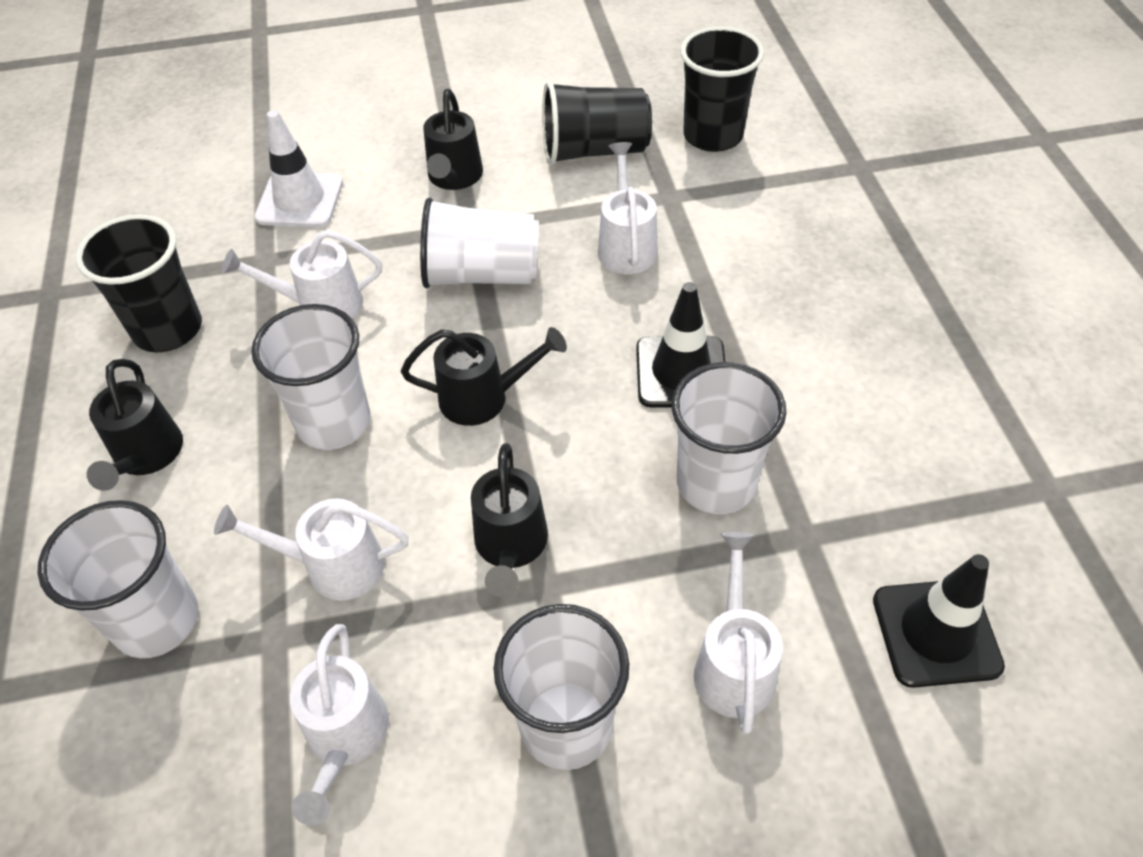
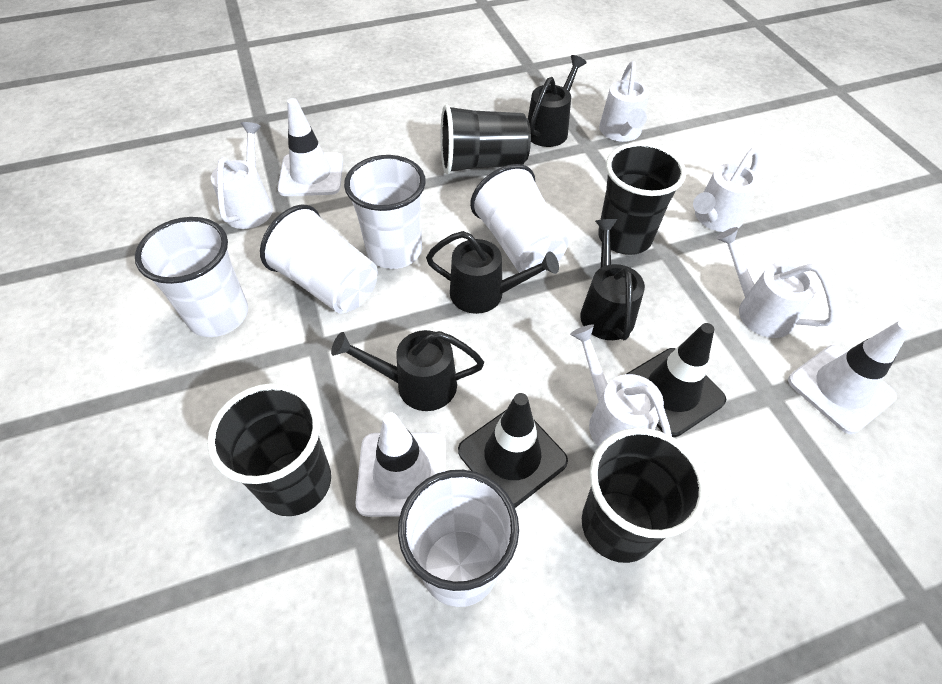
black cup: 3 -> 4
white traffic cone: 1 -> 3

